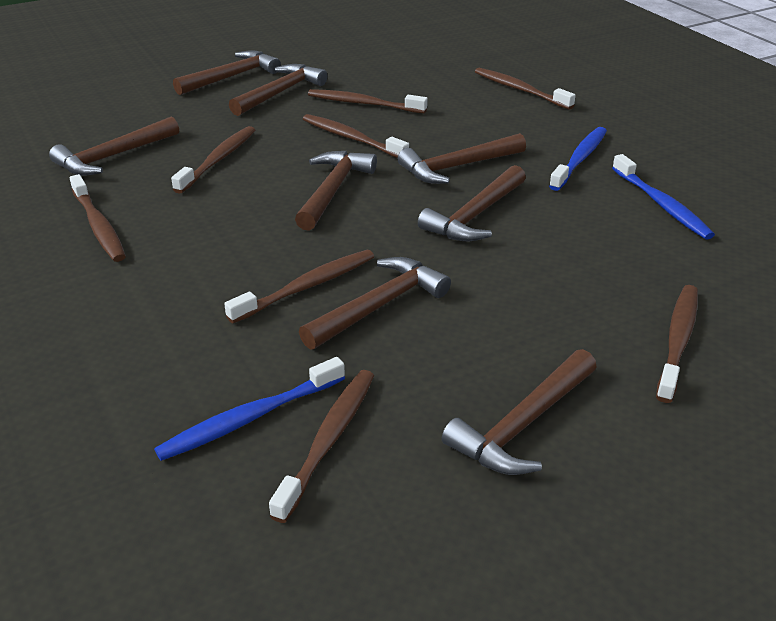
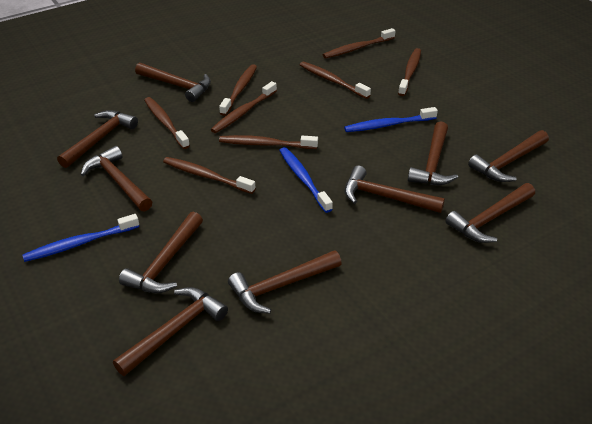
brown hammer: 8 -> 10

